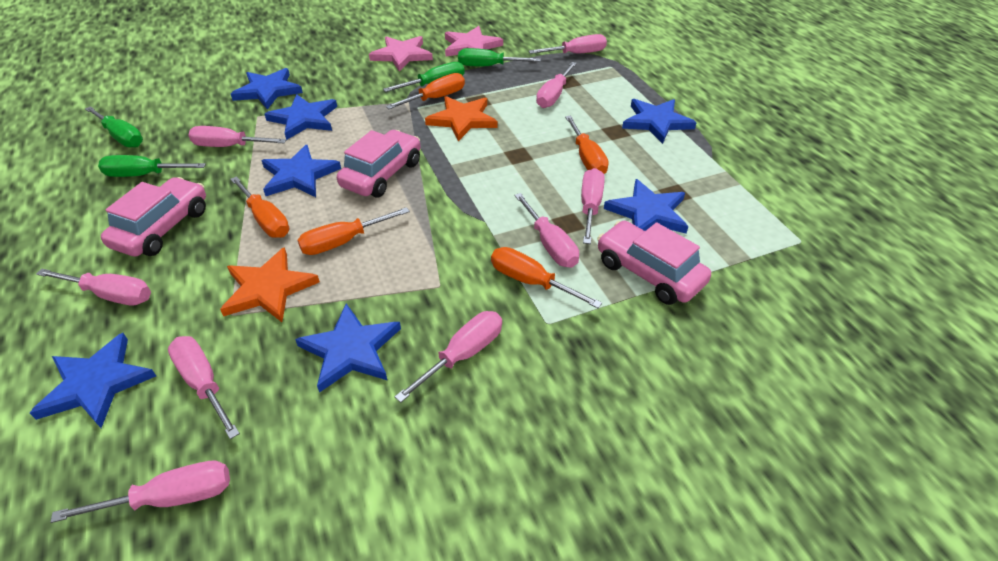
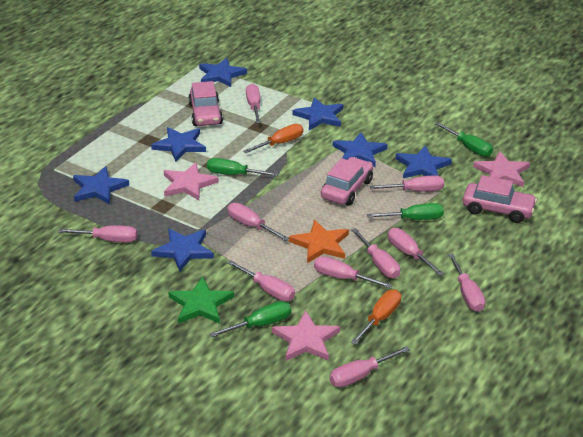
green star: 0 -> 1
orange screwdriver: 5 -> 2
orange star: 2 -> 1
pink screwdriver: 9 -> 10
pink star: 2 -> 3

